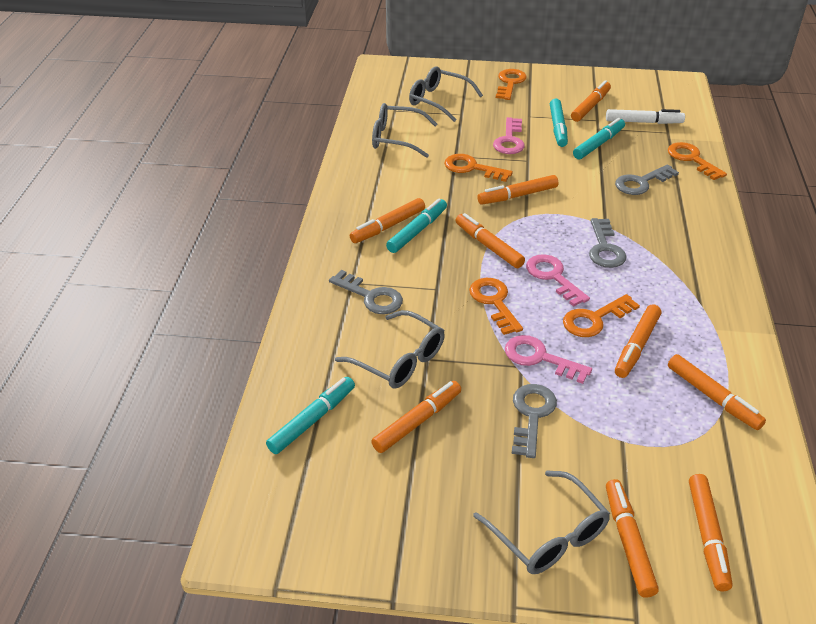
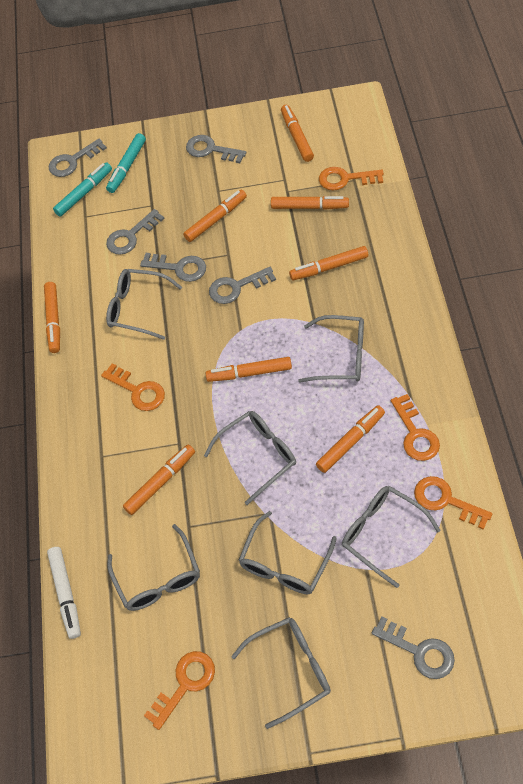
grey glasses: 4 -> 7
grey key: 4 -> 6
orange marker: 9 -> 8
pink key: 3 -> 0
turquoise marker: 4 -> 2

